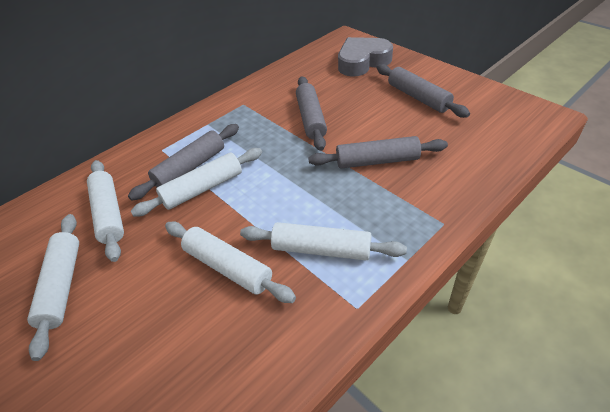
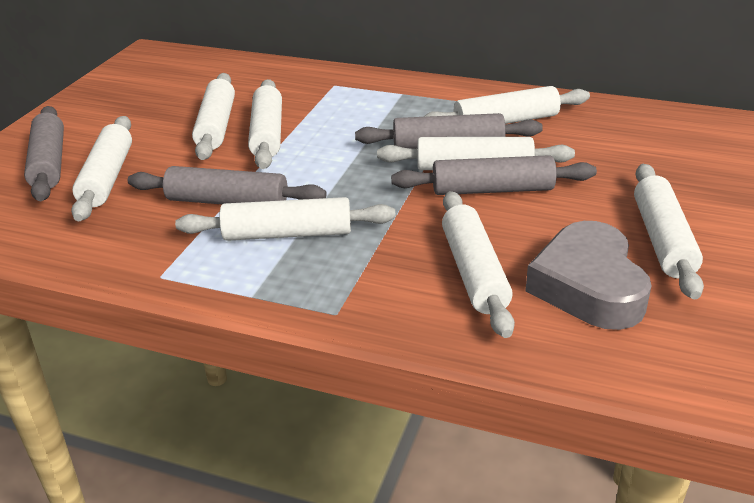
white rolling pin: 5 -> 8

